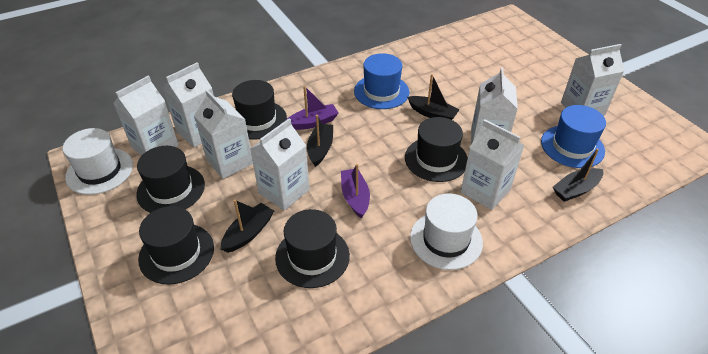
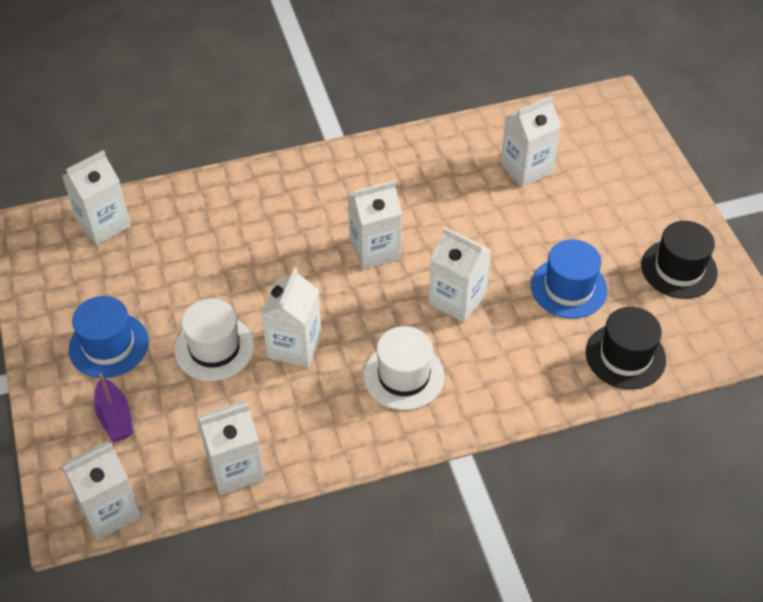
black boat: 4 -> 0
black hat: 5 -> 2
purple boat: 2 -> 1

